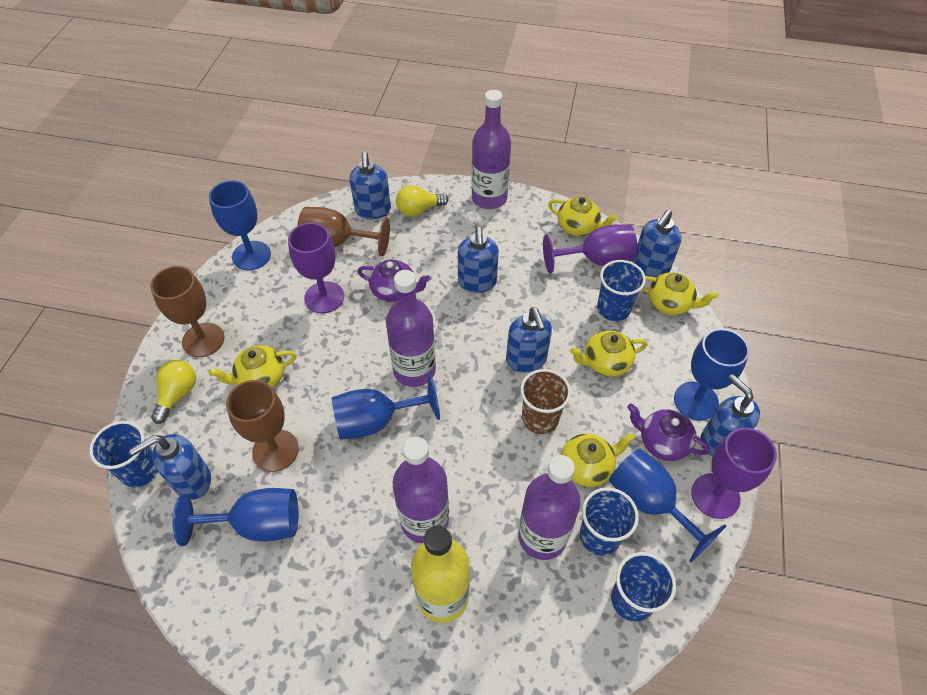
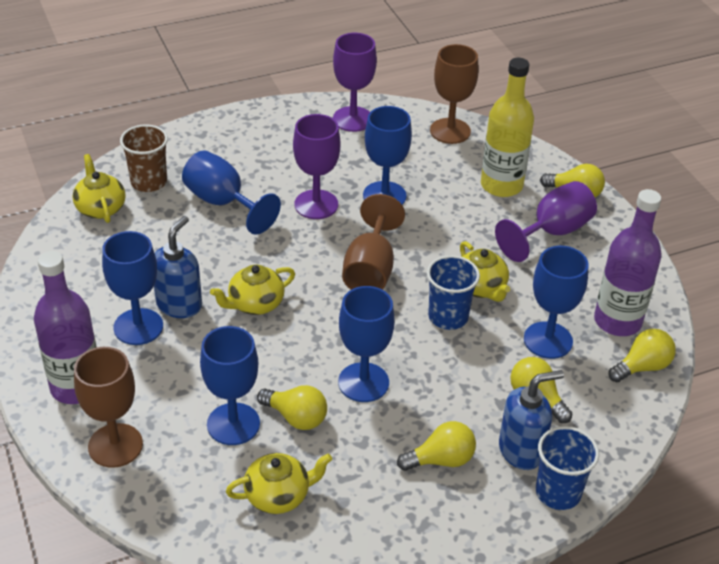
blue cup: 4 -> 2
blue goblet: 5 -> 6
blue soap dispenser: 6 -> 2
purple bottle: 4 -> 2
purple teapot: 2 -> 0
yellow light bulb: 2 -> 5
yellow teapot: 5 -> 4

